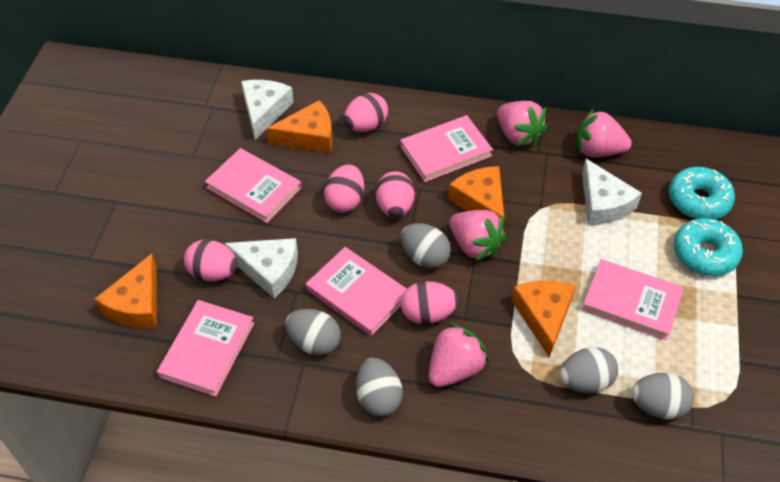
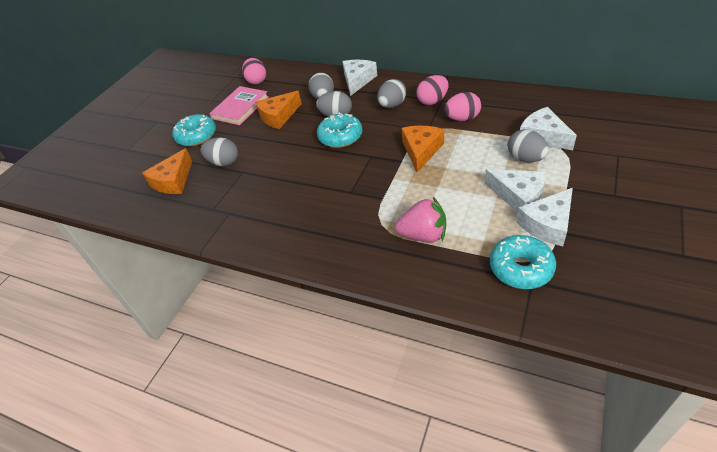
orange cheese: 4 -> 3
pink book: 5 -> 1
pink egg: 5 -> 3
pink strawberry: 4 -> 1
turquoise donut: 2 -> 3
white cheese: 3 -> 4

